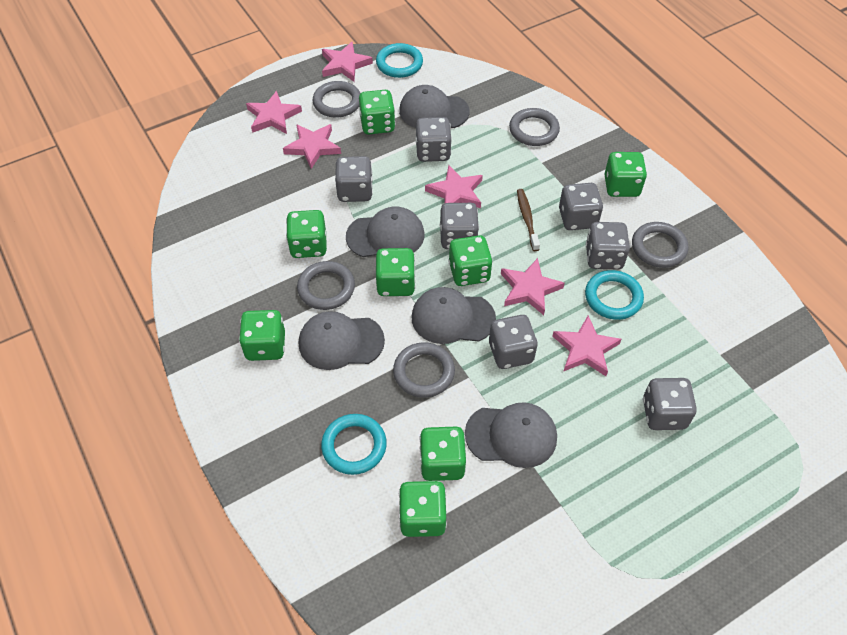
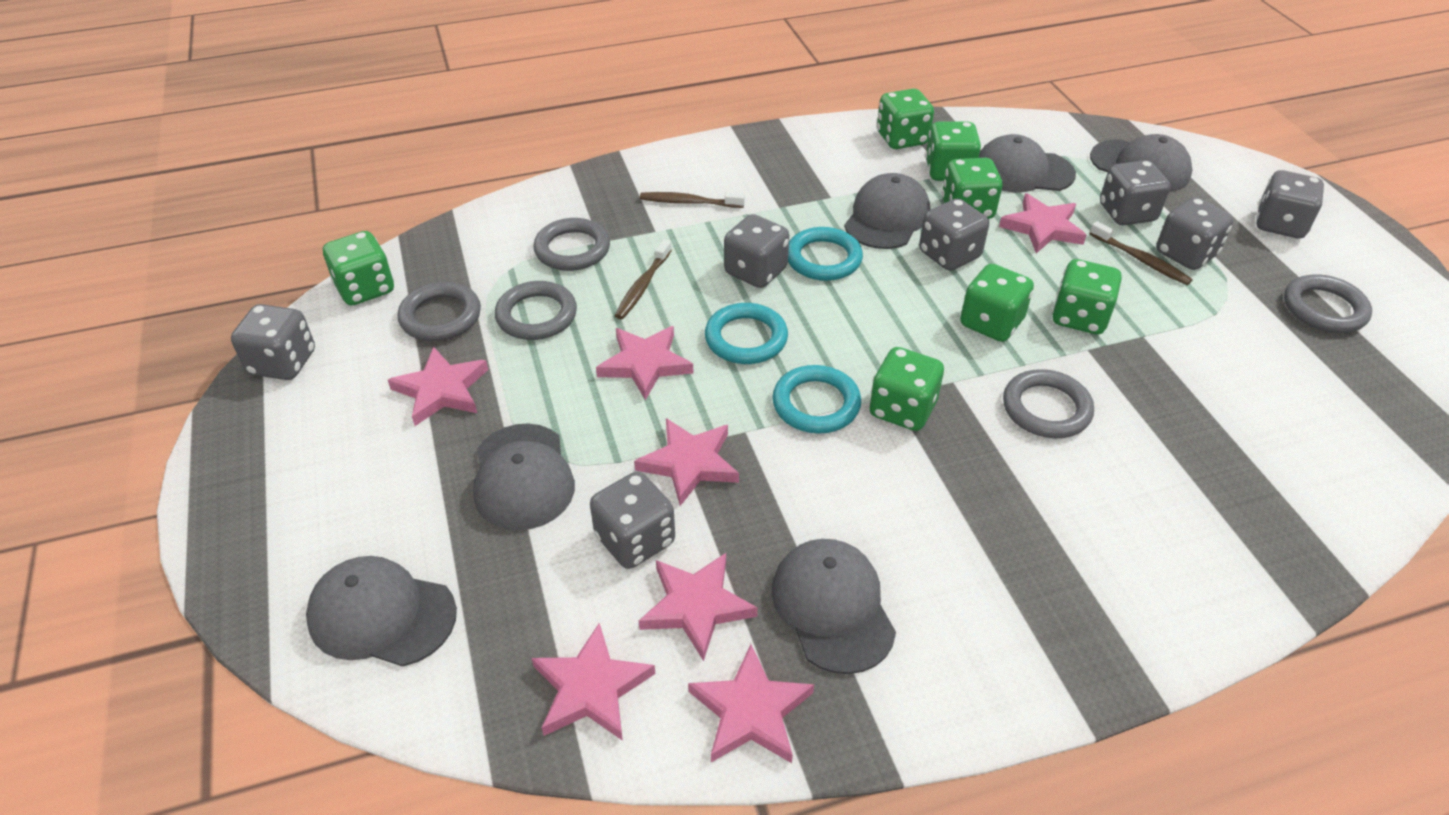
brown toothbrush: 1 -> 3
green dice: 8 -> 7
grey cap: 5 -> 6
pink star: 6 -> 7

